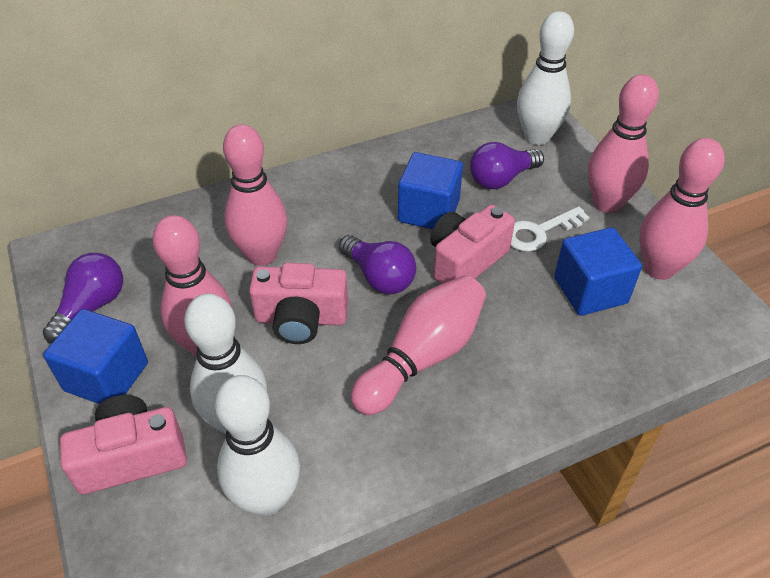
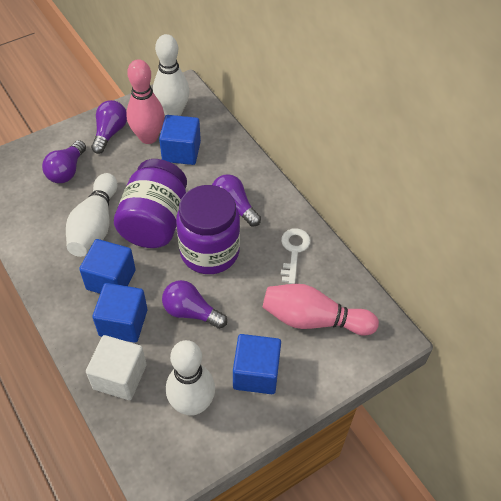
blue cube: 3 -> 4
pink bowling pin: 5 -> 2
pink camera: 3 -> 0
purple jar: 0 -> 2
purple light bulb: 3 -> 4
white cube: 0 -> 1

